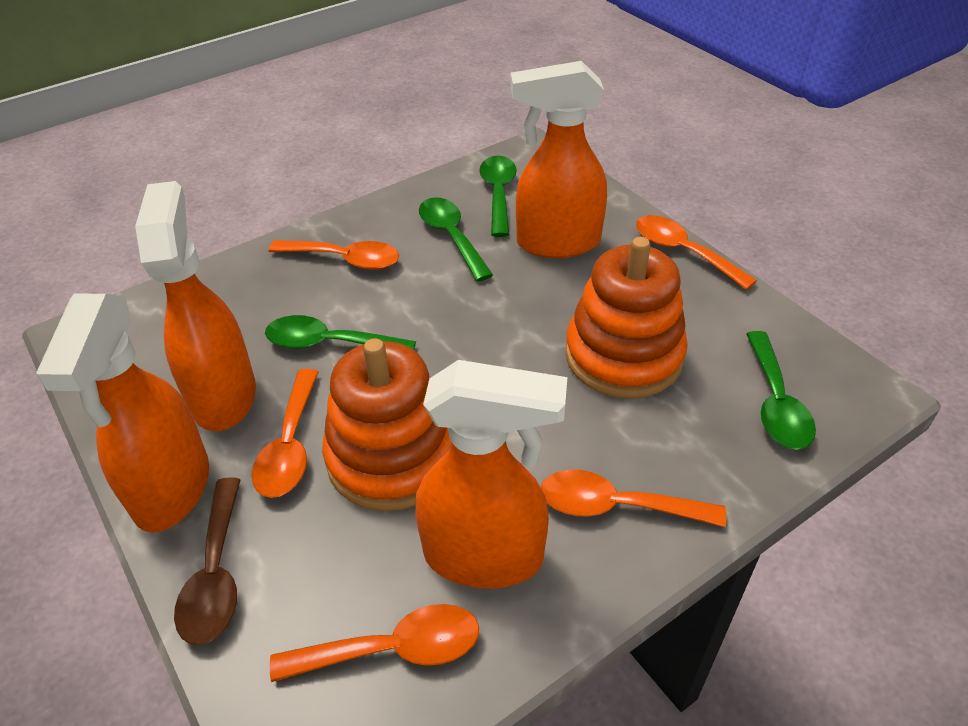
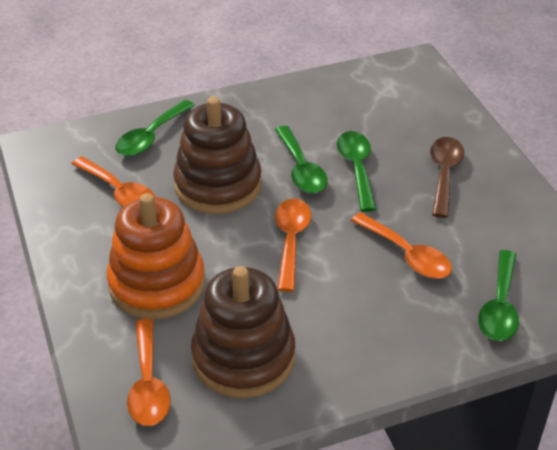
brown stacking toy: 0 -> 2
orange spoon: 5 -> 4
orange spray bottle: 4 -> 0
orange stacking toy: 2 -> 1

